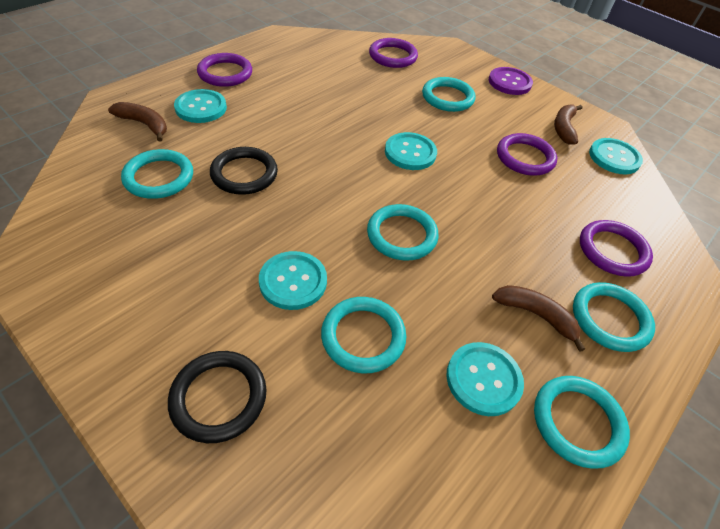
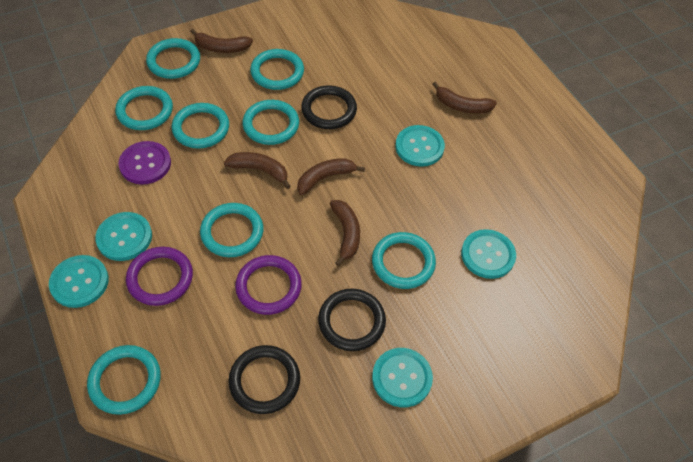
black ring: 2 -> 3
brown banana: 3 -> 5
purple ring: 4 -> 2
turquoise ring: 6 -> 8

